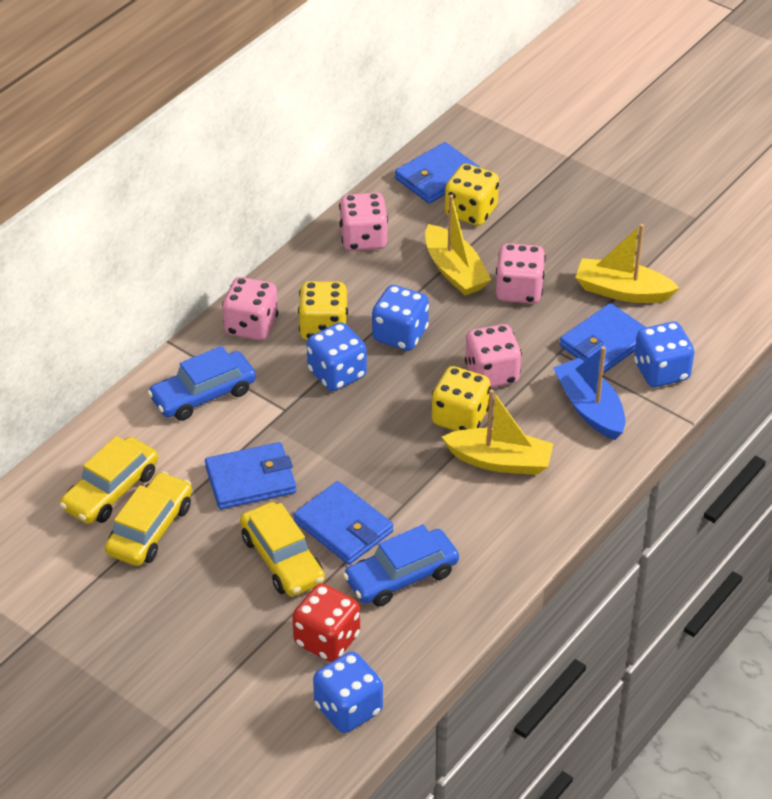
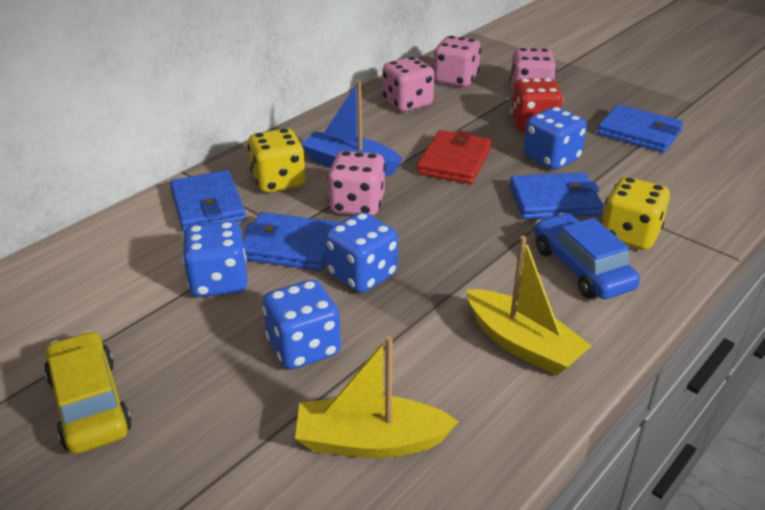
blue car: 2 -> 1
red wallet: 0 -> 1
yellow boat: 3 -> 2
yellow car: 3 -> 1
yellow dice: 3 -> 2

